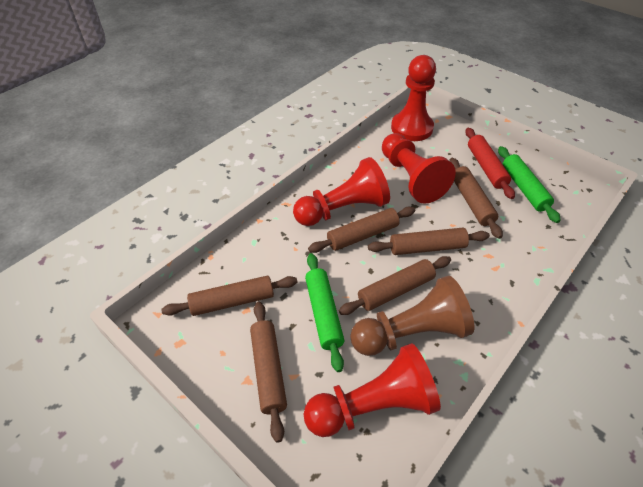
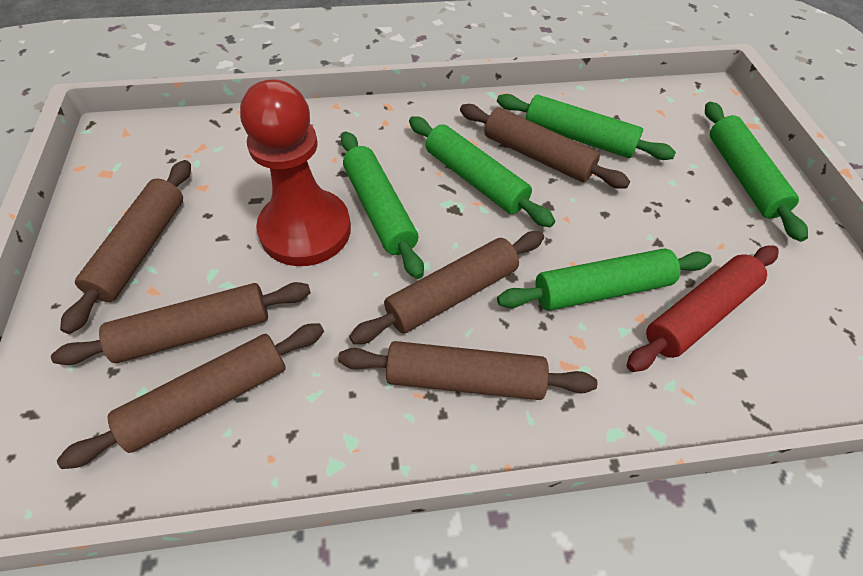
brown pawn: 1 -> 0
green rolling pin: 2 -> 5
red pawn: 4 -> 1

